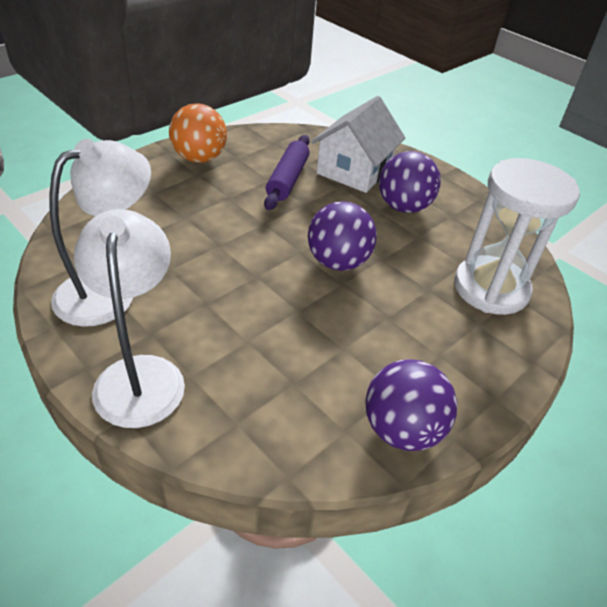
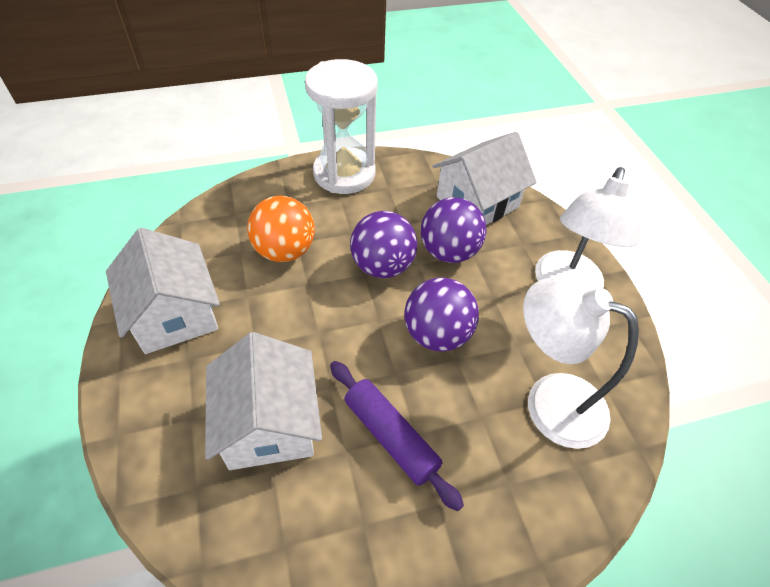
white house: 1 -> 3

